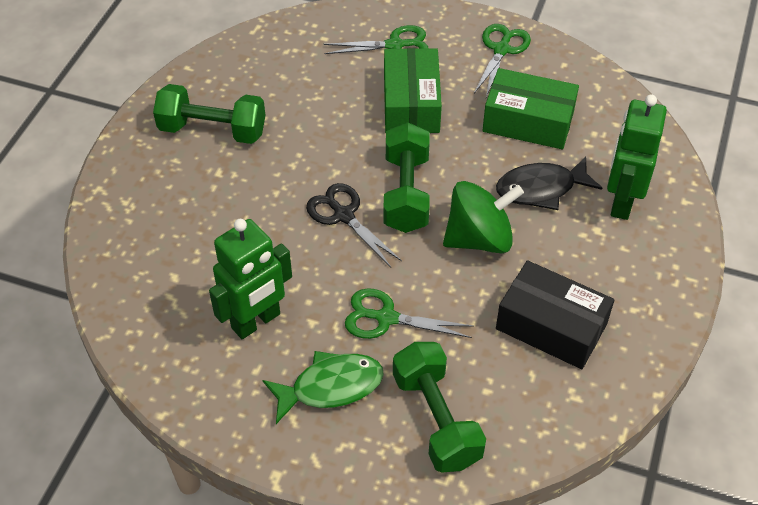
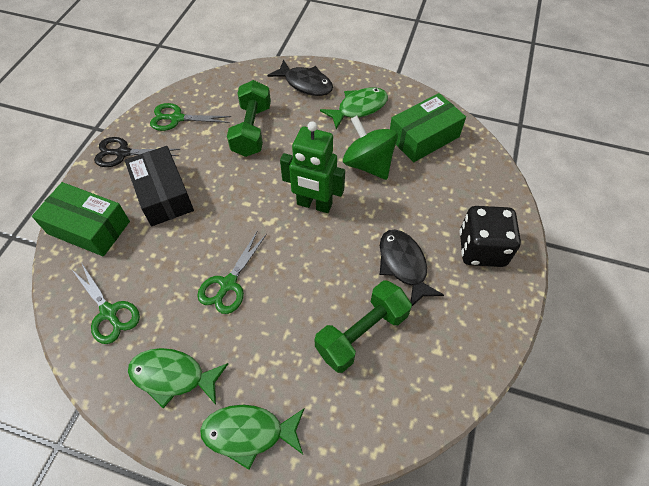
black dice: 0 -> 1
black fish: 1 -> 2
green dumbbell: 3 -> 2
green fish: 1 -> 3
green robot: 2 -> 1

